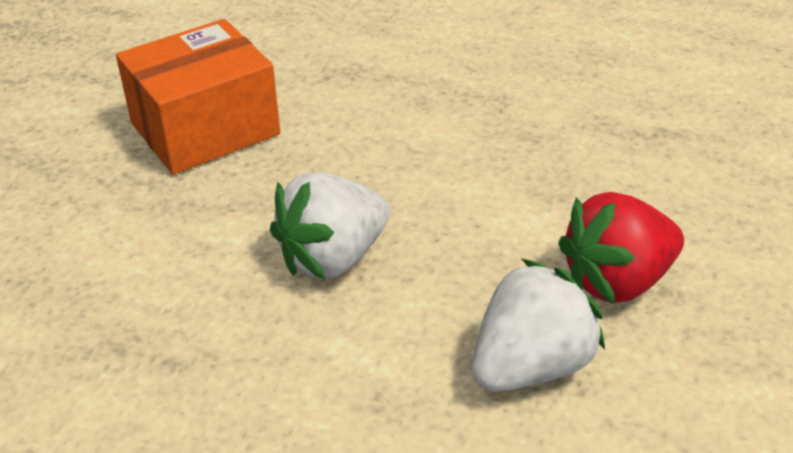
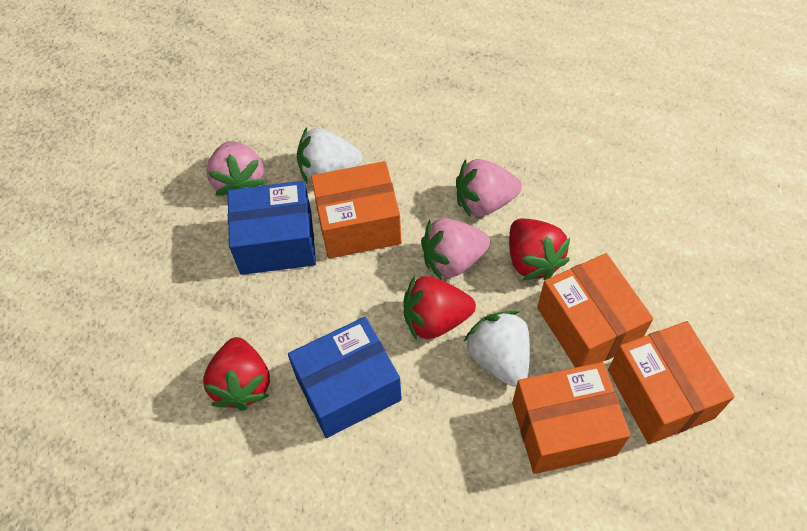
blue box: 0 -> 2
orange box: 1 -> 4
pink strawberry: 0 -> 3
red strawberry: 1 -> 3

